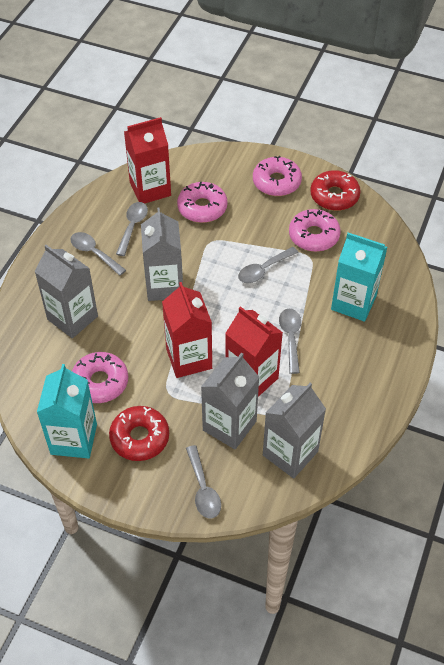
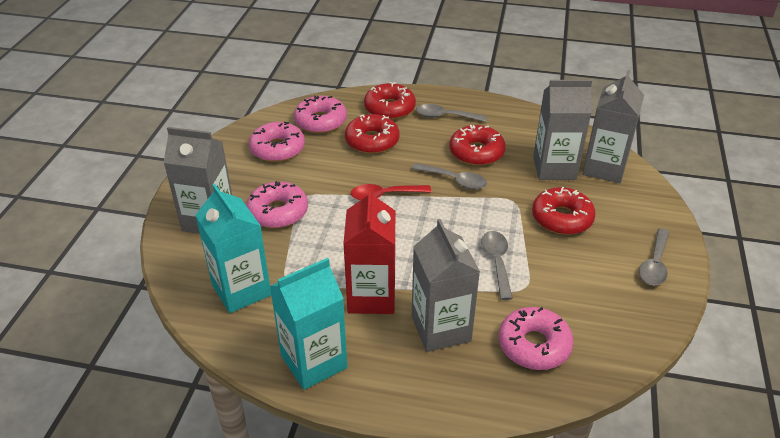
grey spoon: 5 -> 4
red carton: 3 -> 1
red donut: 2 -> 4
red spoon: 0 -> 1

